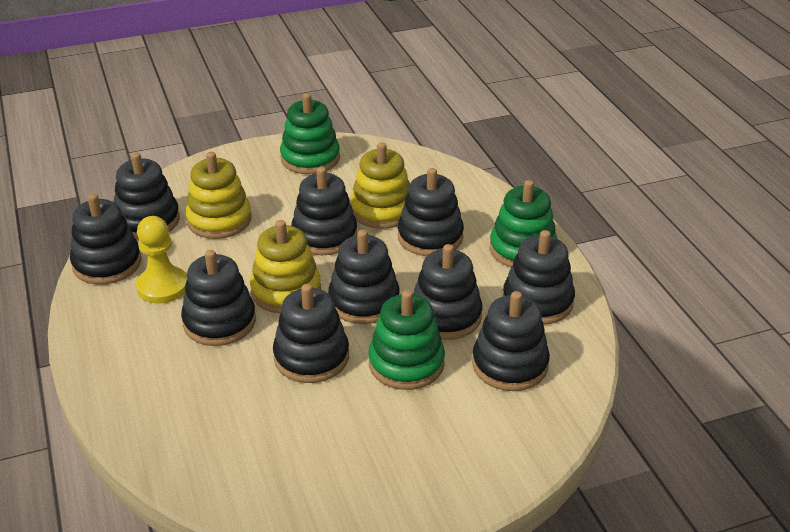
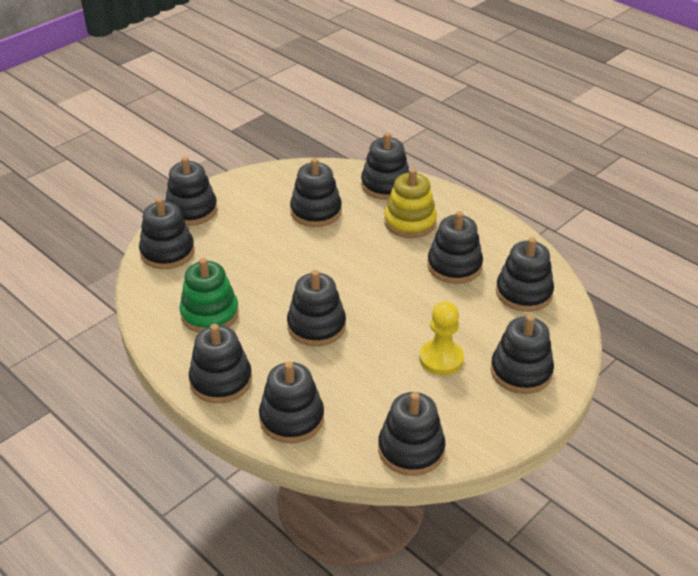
black stacking toy: 10 -> 11
green stacking toy: 3 -> 1
yellow stacking toy: 3 -> 1

